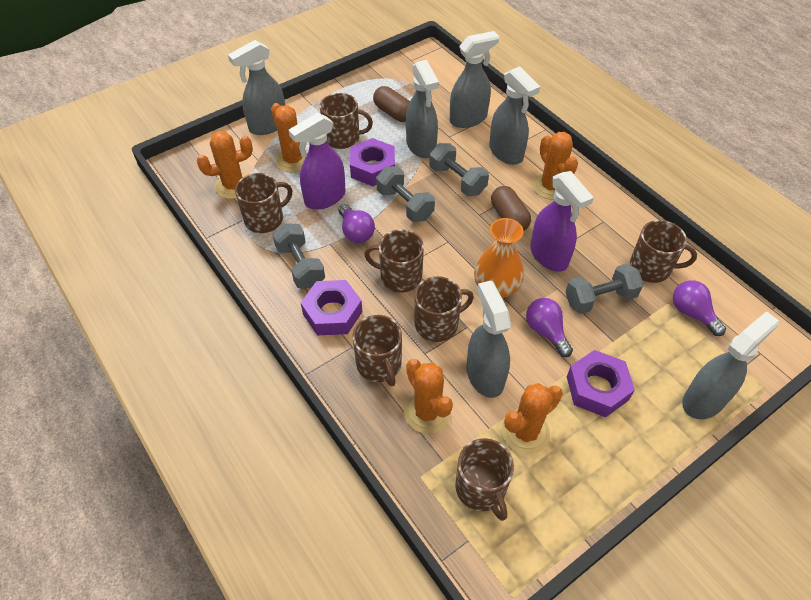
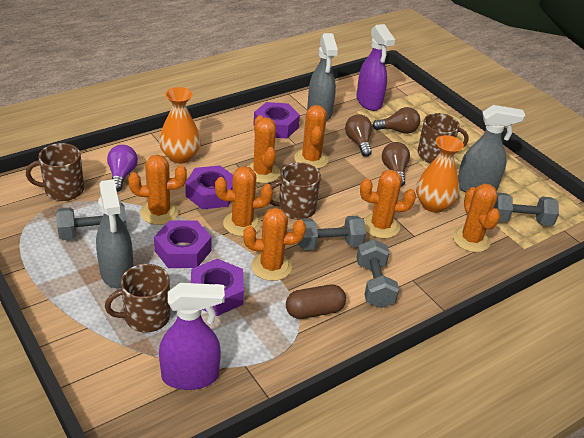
brown capsule: 2 -> 1
brown light bulb: 0 -> 3
brown mug: 7 -> 4
grey spray bottle: 6 -> 3
orange cactus: 5 -> 7
orange vase: 1 -> 2
purple light bulb: 3 -> 1
purple nut: 3 -> 4

